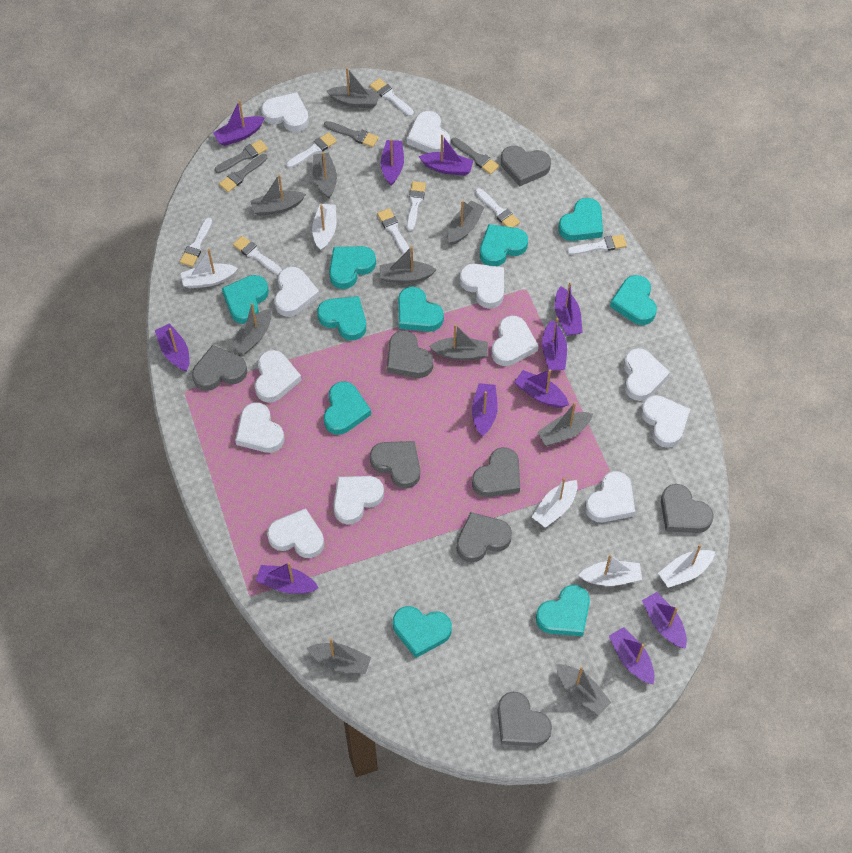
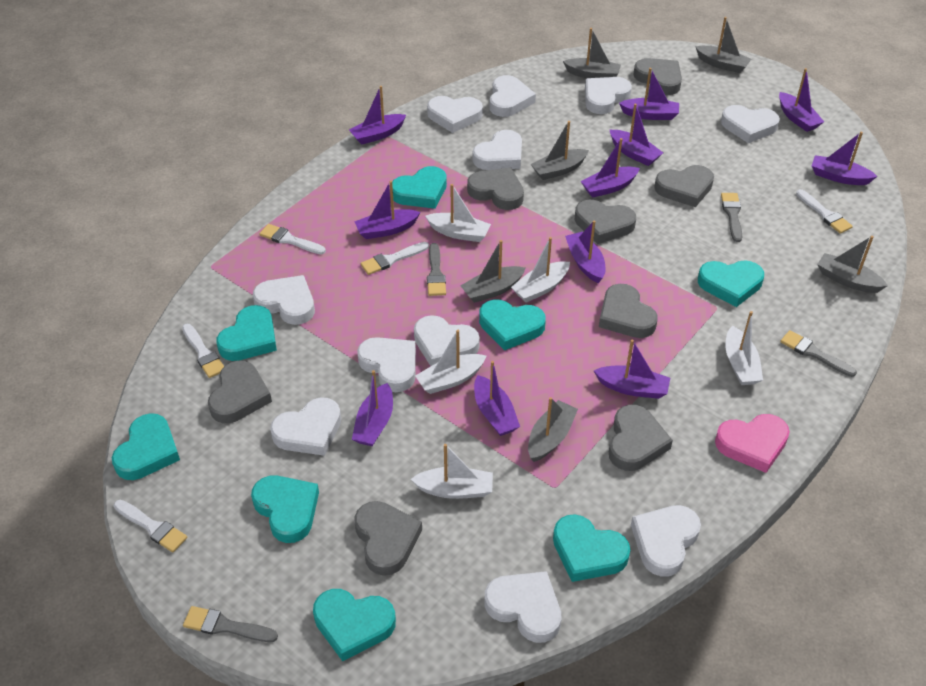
grey boat: 10 -> 6
pink heart: 0 -> 1
turquoise heart: 10 -> 8
white brush: 8 -> 5
white heart: 12 -> 11

